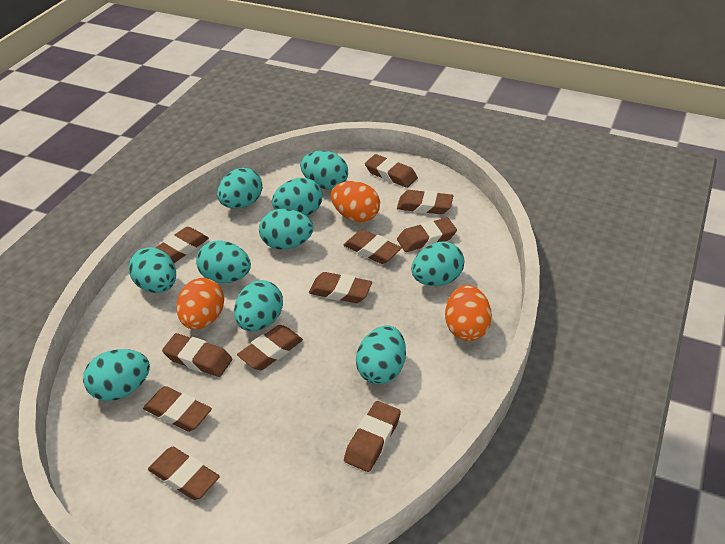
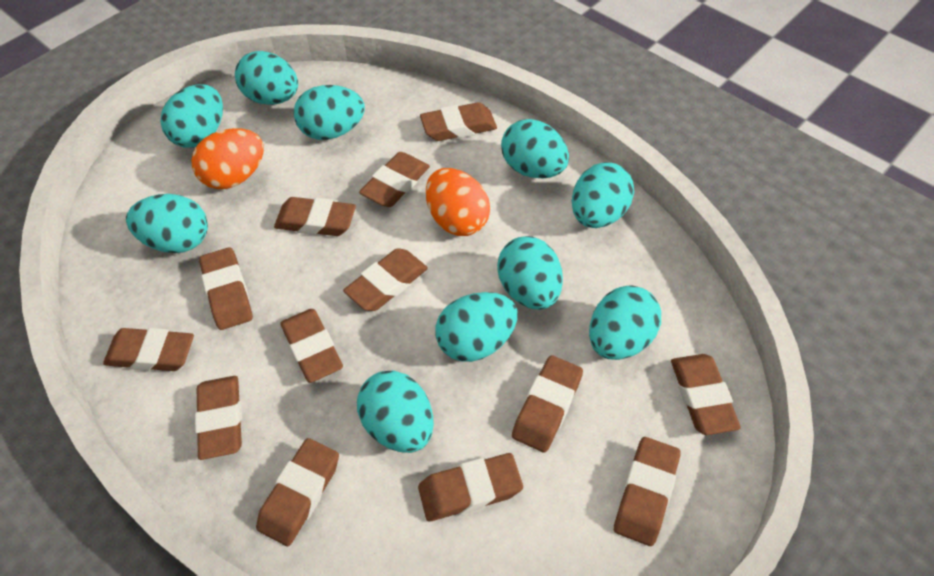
brown eraser: 11 -> 13
orange egg: 3 -> 2

